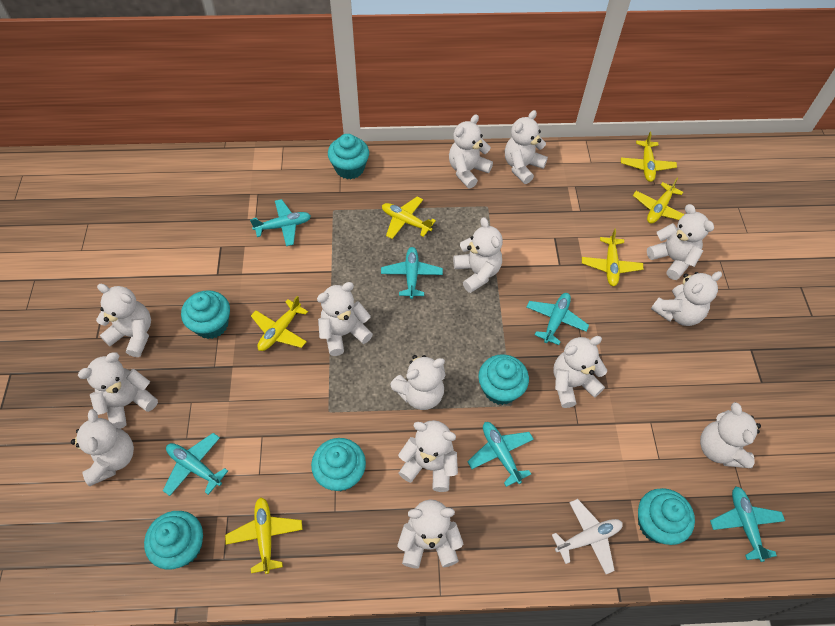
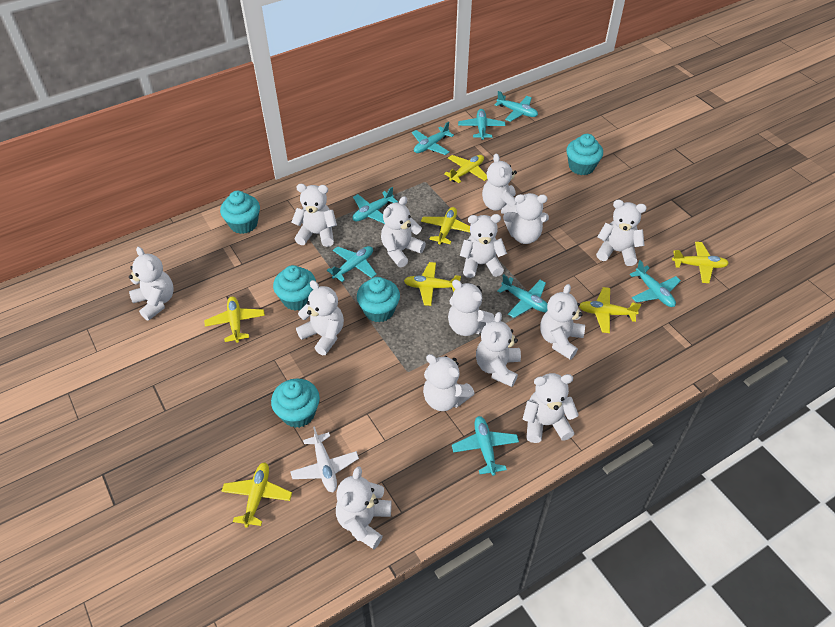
turquoise cupcake: 6 -> 5
turquoise plane: 6 -> 8
yellow plane: 6 -> 7

